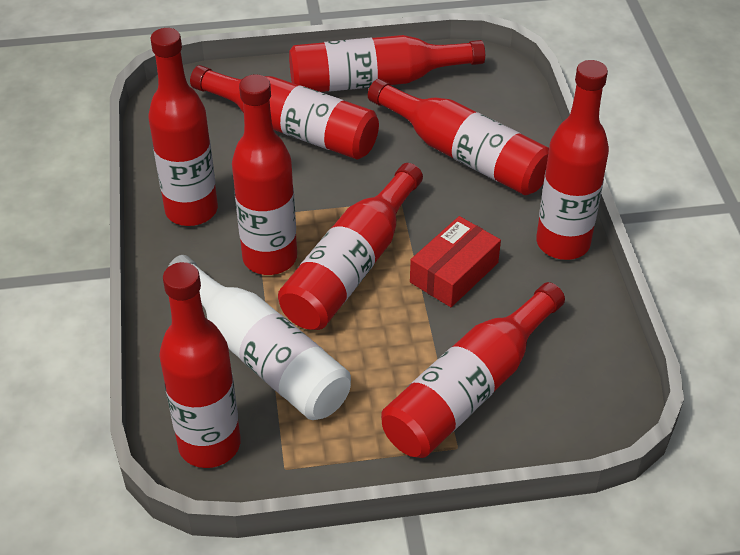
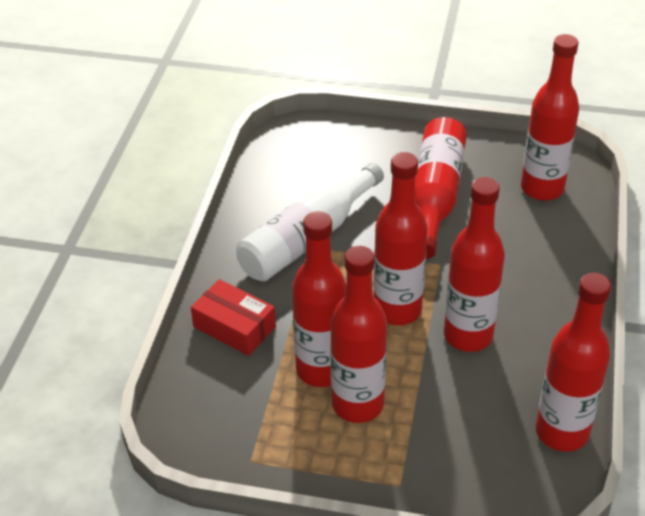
red bottle: 9 -> 7

